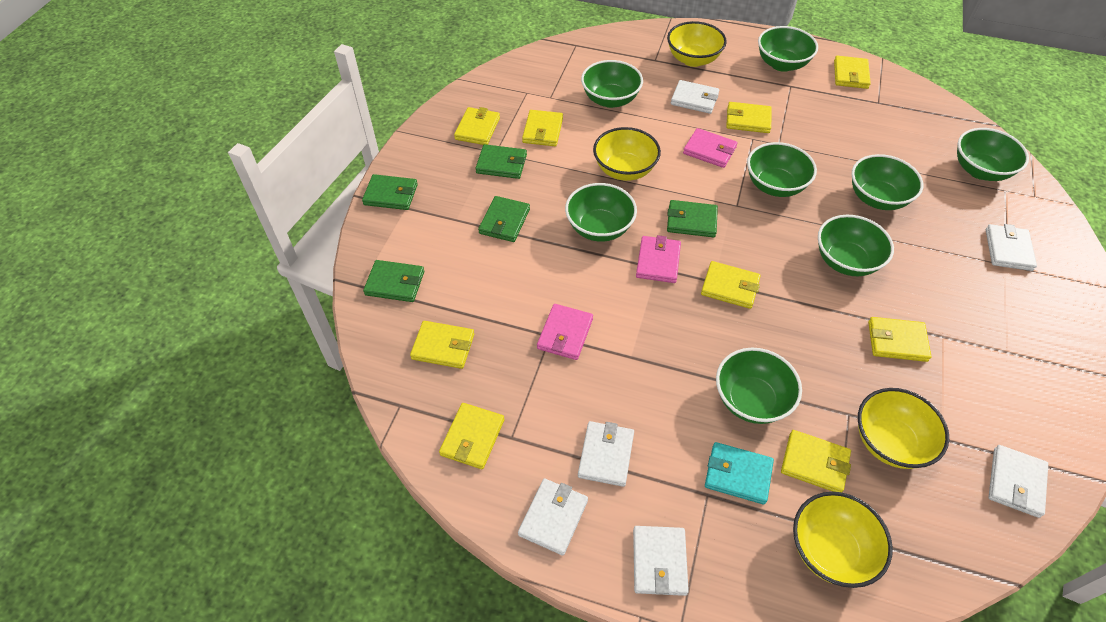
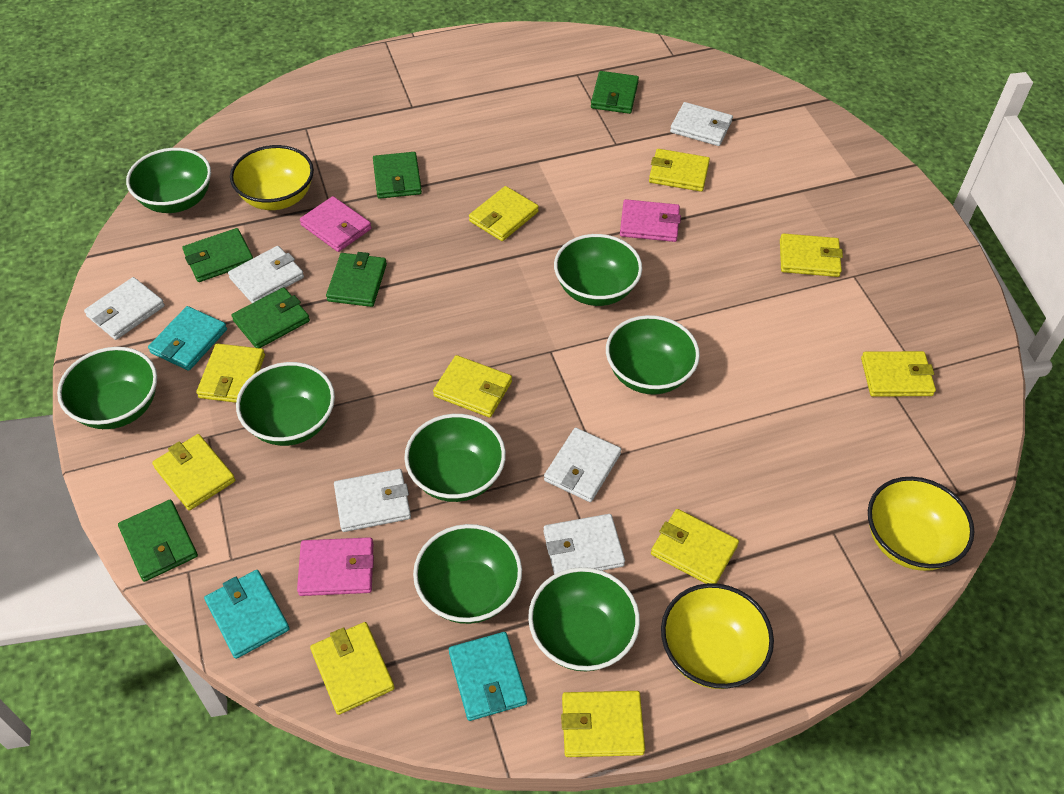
green wallet: 5 -> 6
turquoise wallet: 1 -> 3
yellow bowl: 4 -> 3
yellow wallet: 9 -> 10

